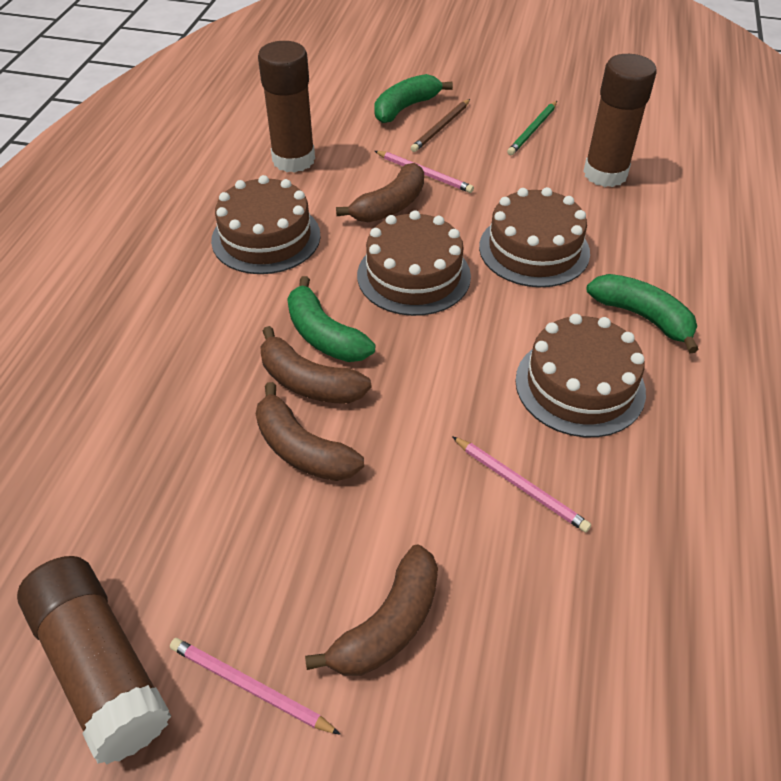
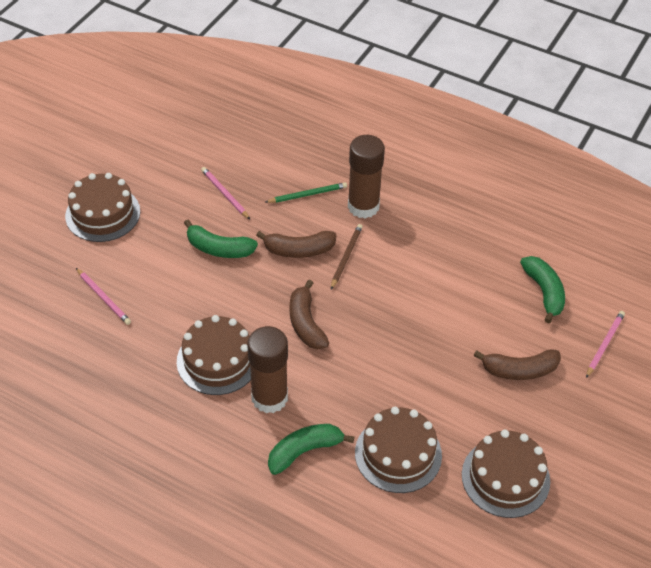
brown banana: 4 -> 3
brown glue stick: 3 -> 2

